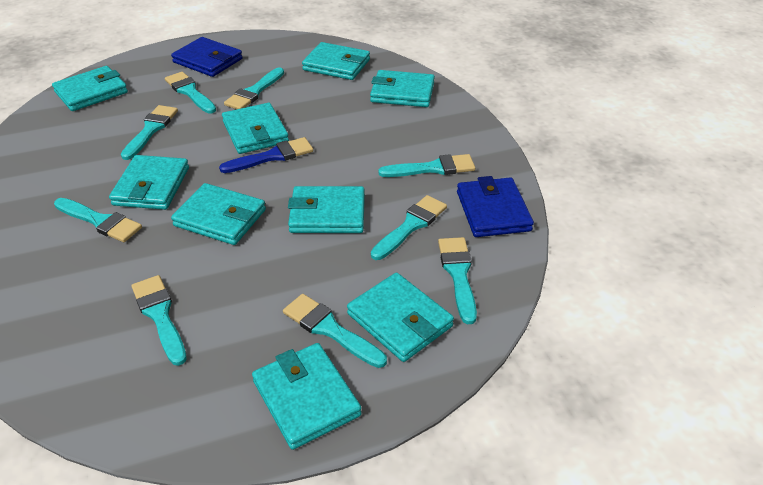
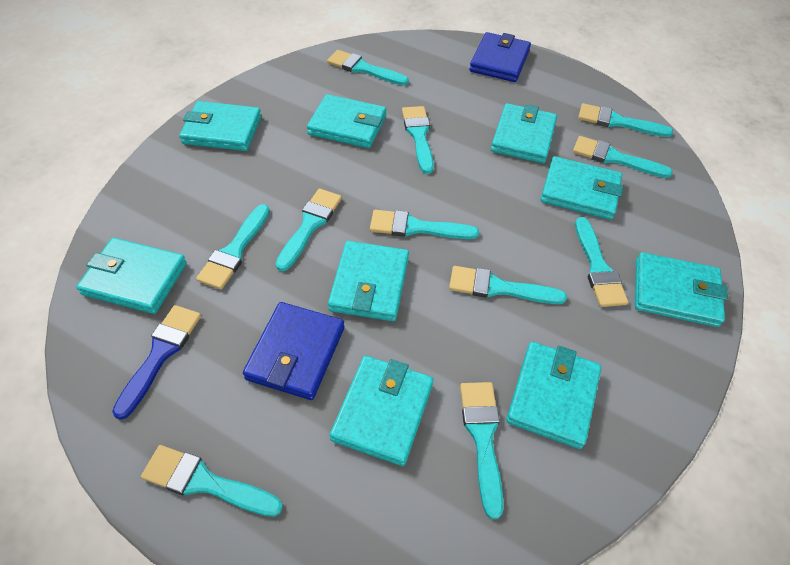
turquoise brush: 9 -> 11

